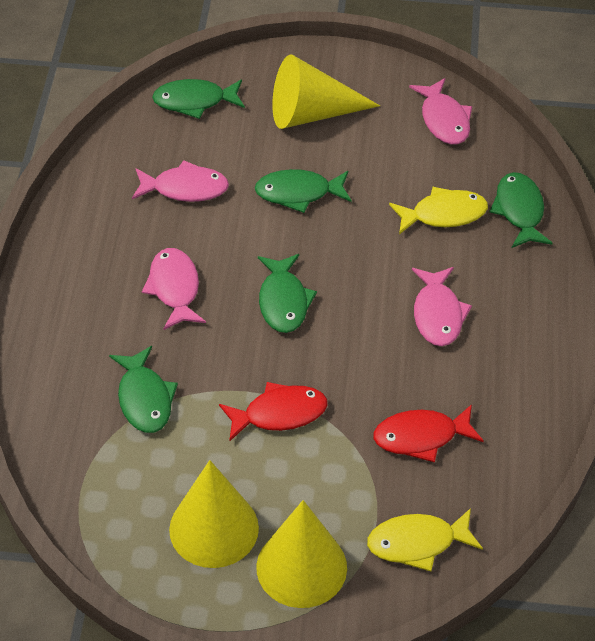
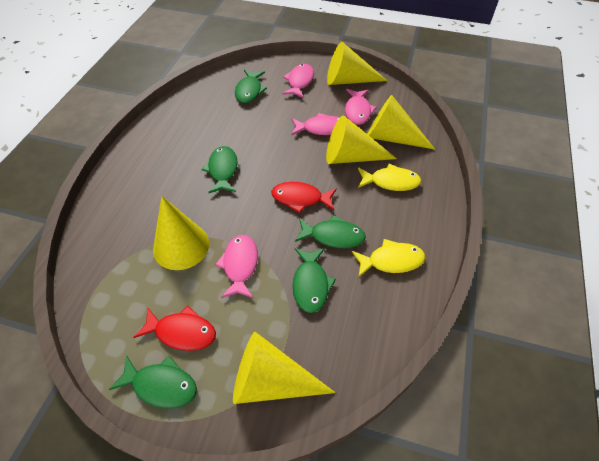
yellow cone: 3 -> 5

